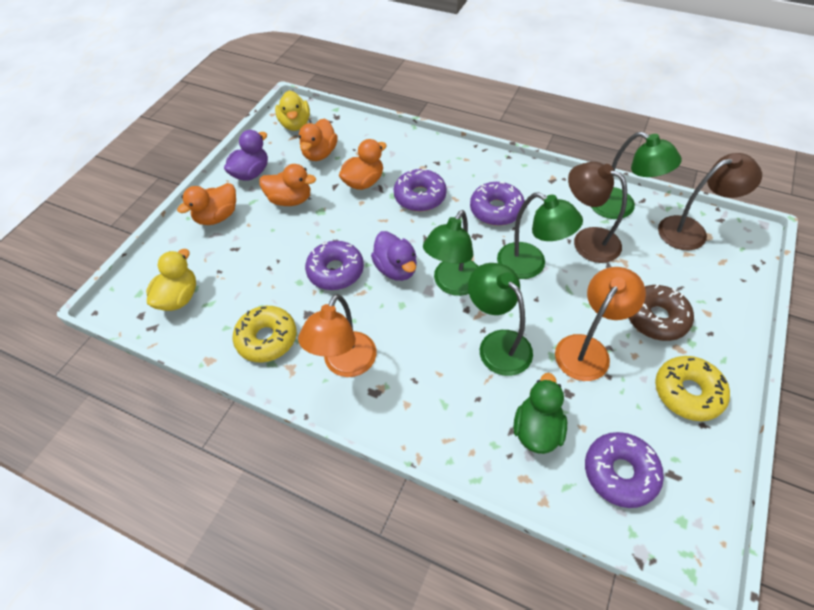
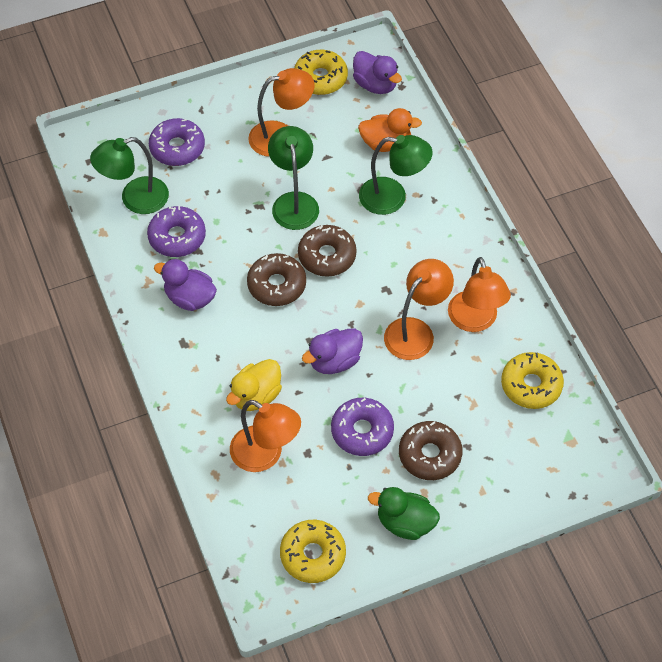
brown donut: 1 -> 3
brown lamp: 2 -> 0
green lamp: 4 -> 3
orange duck: 4 -> 1
orange lamp: 2 -> 4
purple donut: 4 -> 3
purple duck: 2 -> 3
yellow donut: 2 -> 3
yellow duck: 2 -> 1

